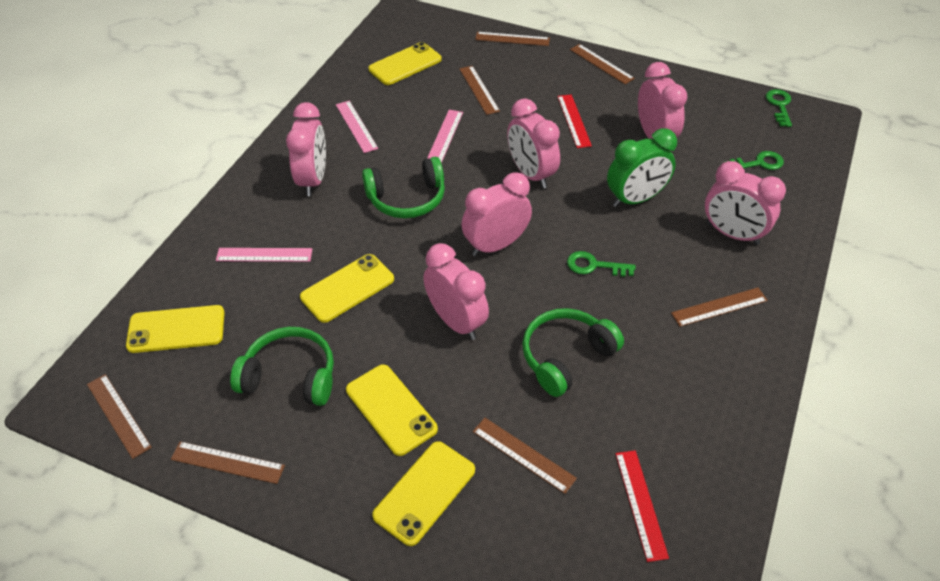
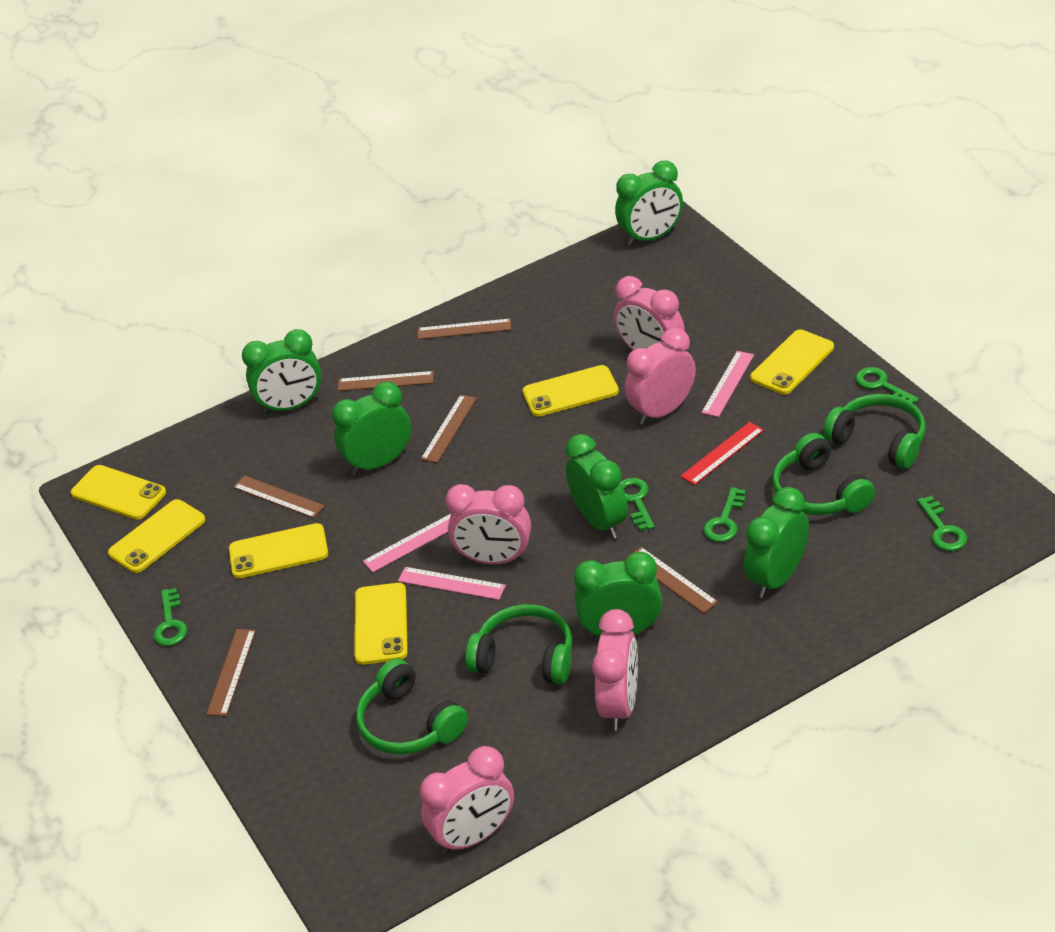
brown ruler: 7 -> 6
green clock: 1 -> 6
green headphones: 3 -> 4
green key: 3 -> 5
pink clock: 6 -> 5
red ruler: 2 -> 1
yellow phone: 5 -> 6

